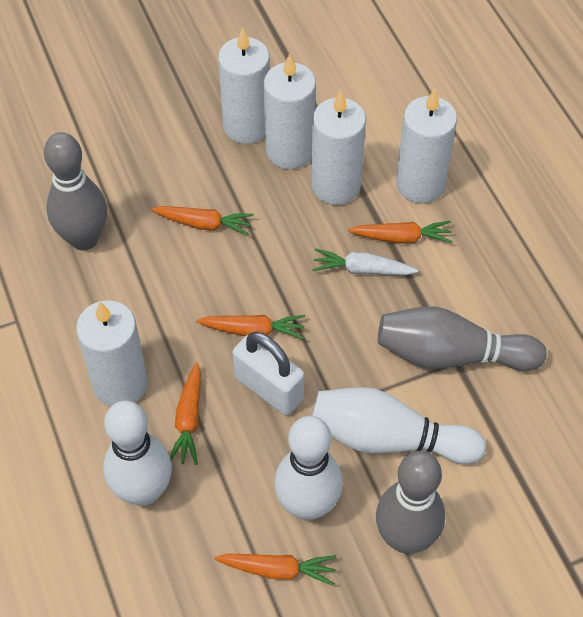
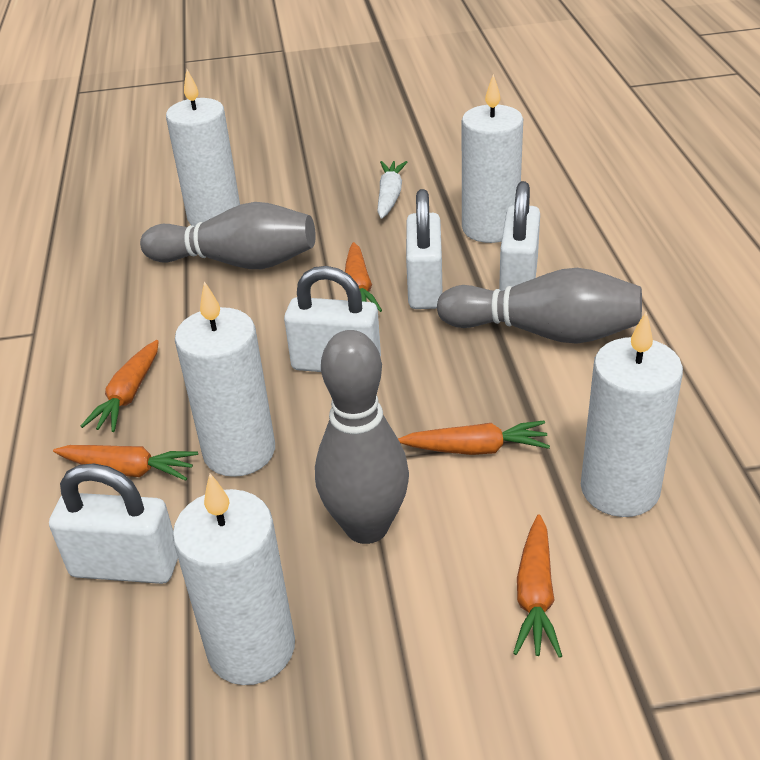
white bowling pin: 3 -> 0
white padlock: 1 -> 4

